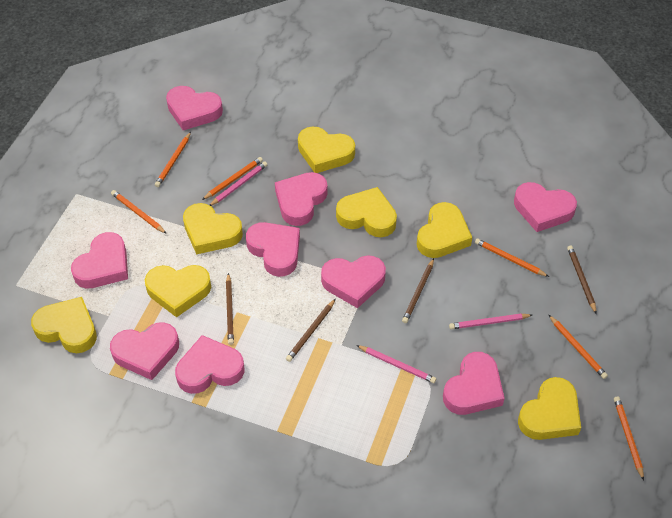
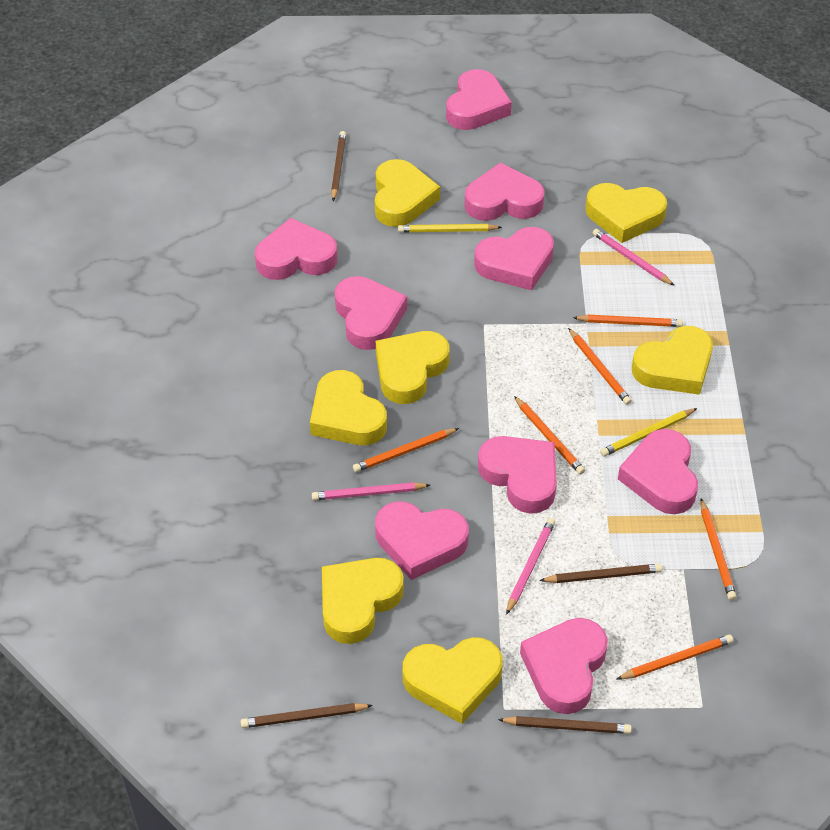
yellow pencil: 0 -> 2

